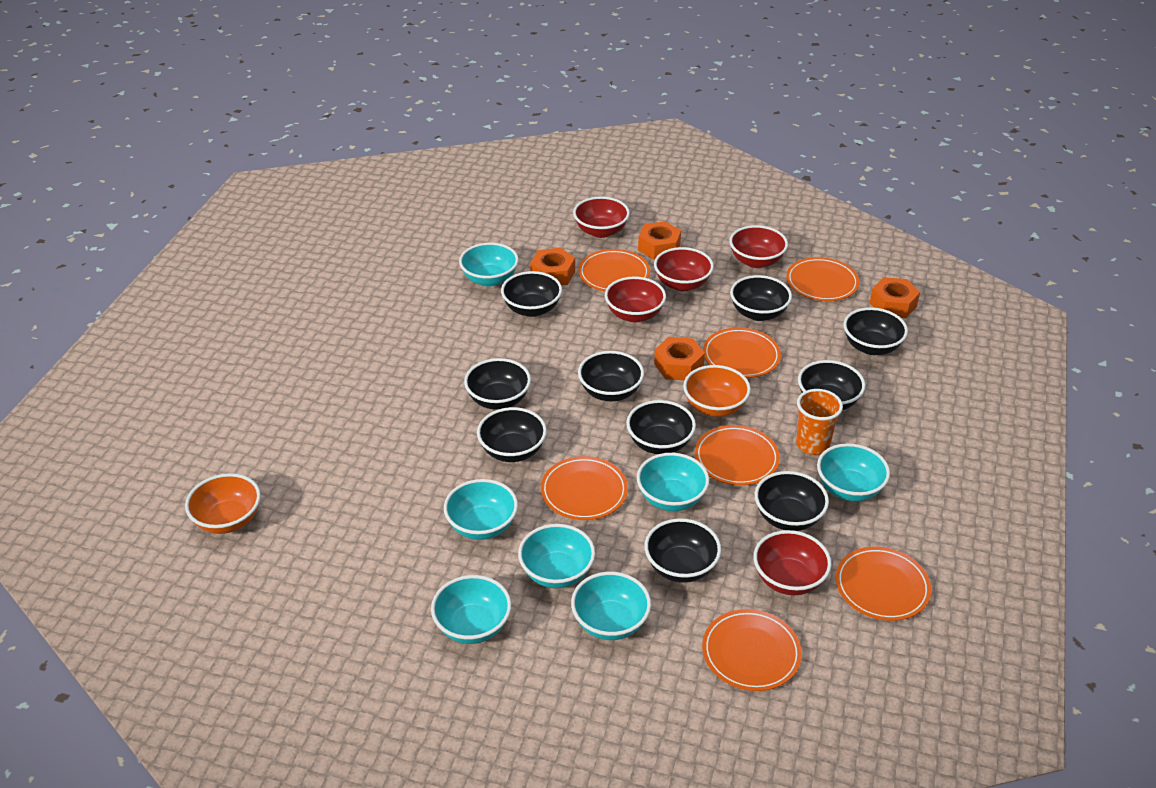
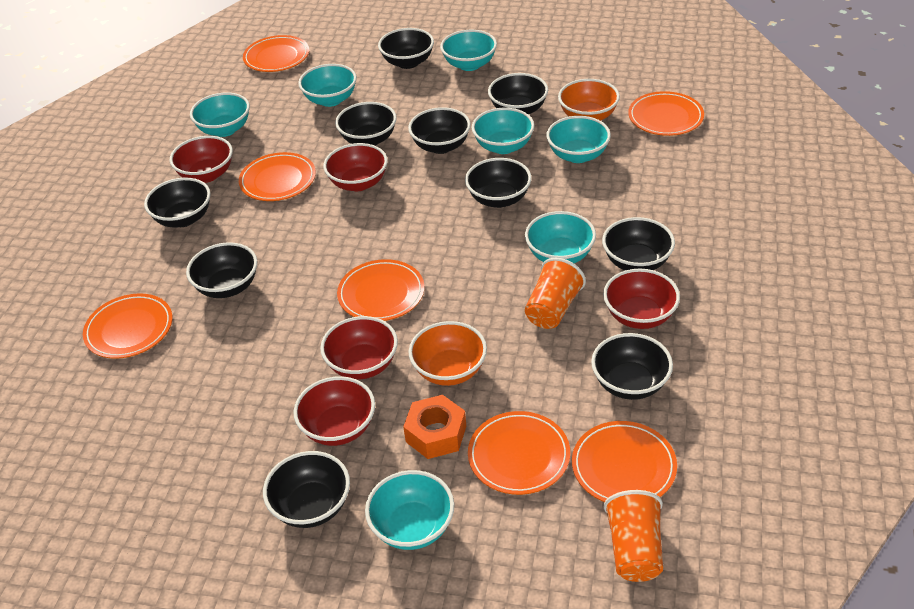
orange cup: 1 -> 2
orange nut: 4 -> 1

